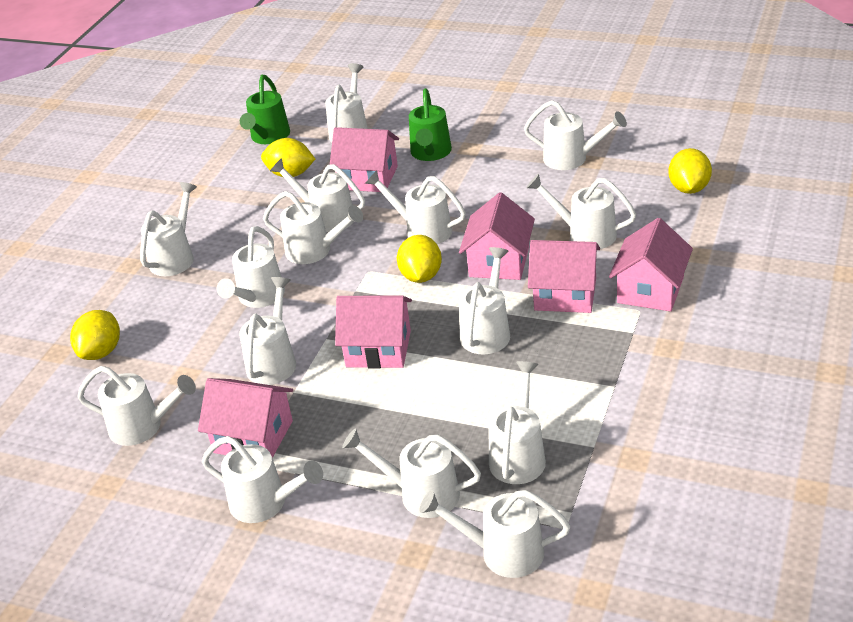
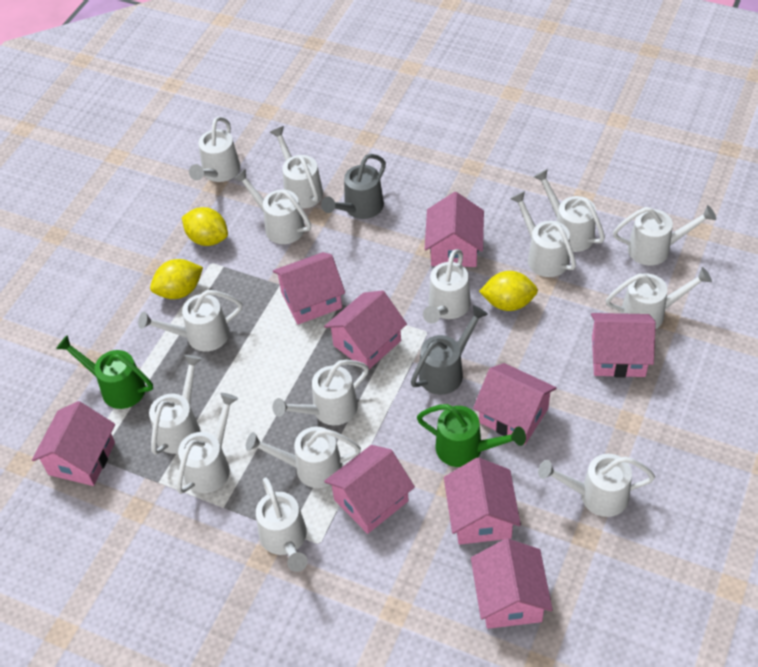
grey watering can: 0 -> 2
pink house: 6 -> 9
yellow lemon: 4 -> 3

